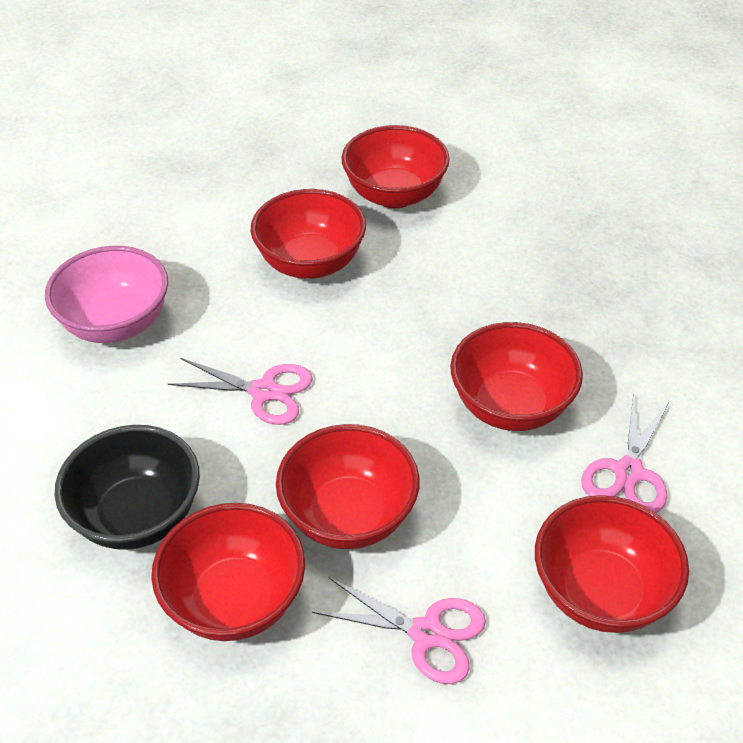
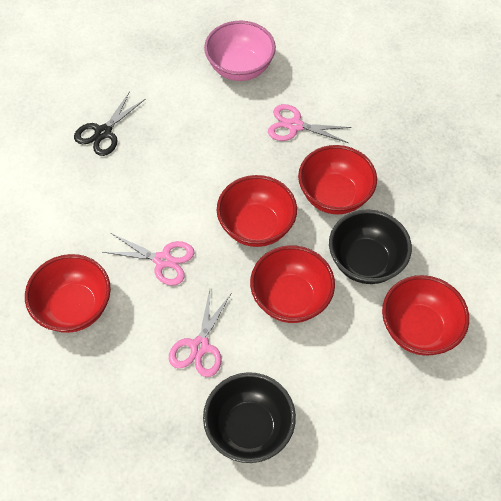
black bowl: 1 -> 2
black scissors: 0 -> 1
red bowl: 6 -> 5

